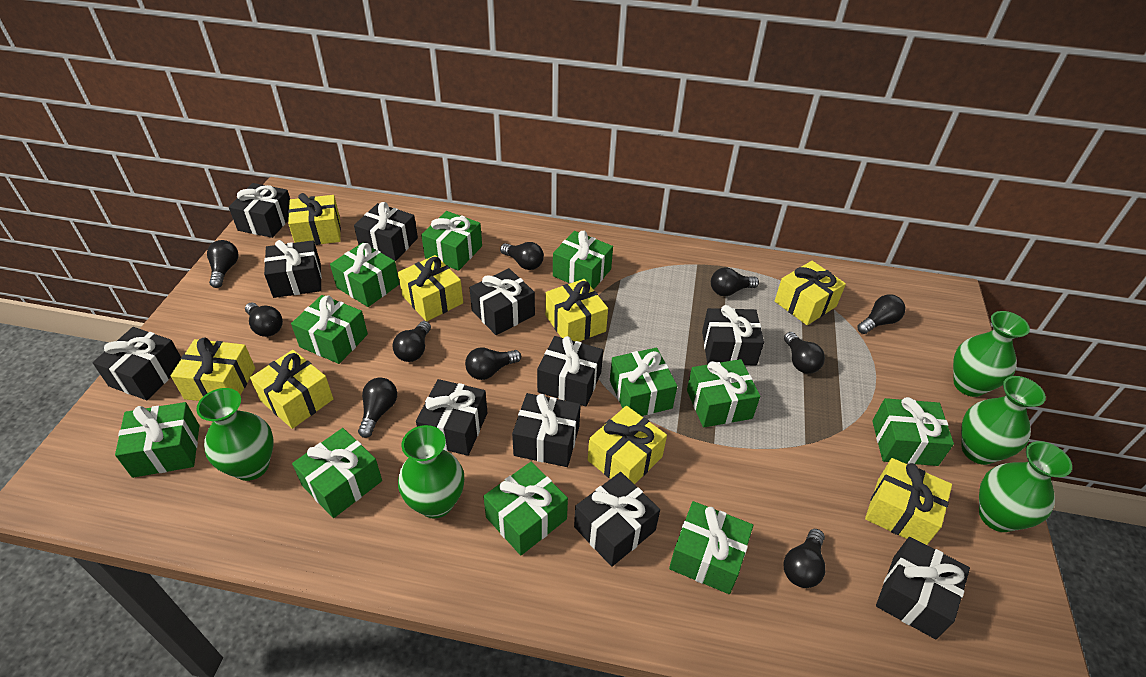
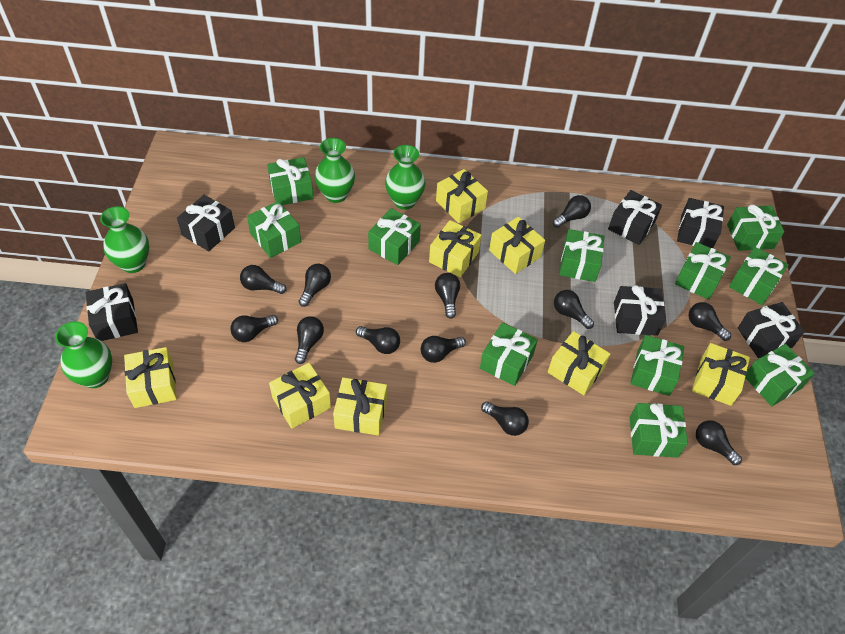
black gift: 11 -> 6
black light bulb: 10 -> 12
green vase: 5 -> 4

